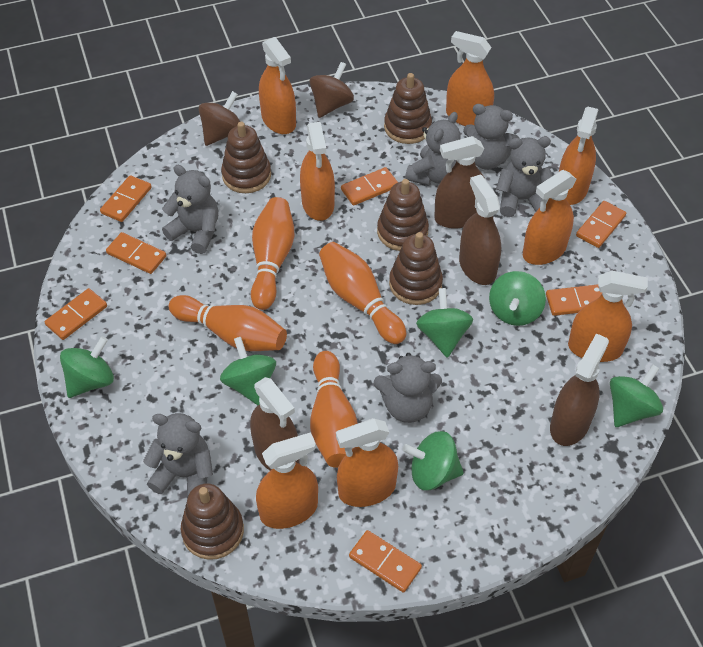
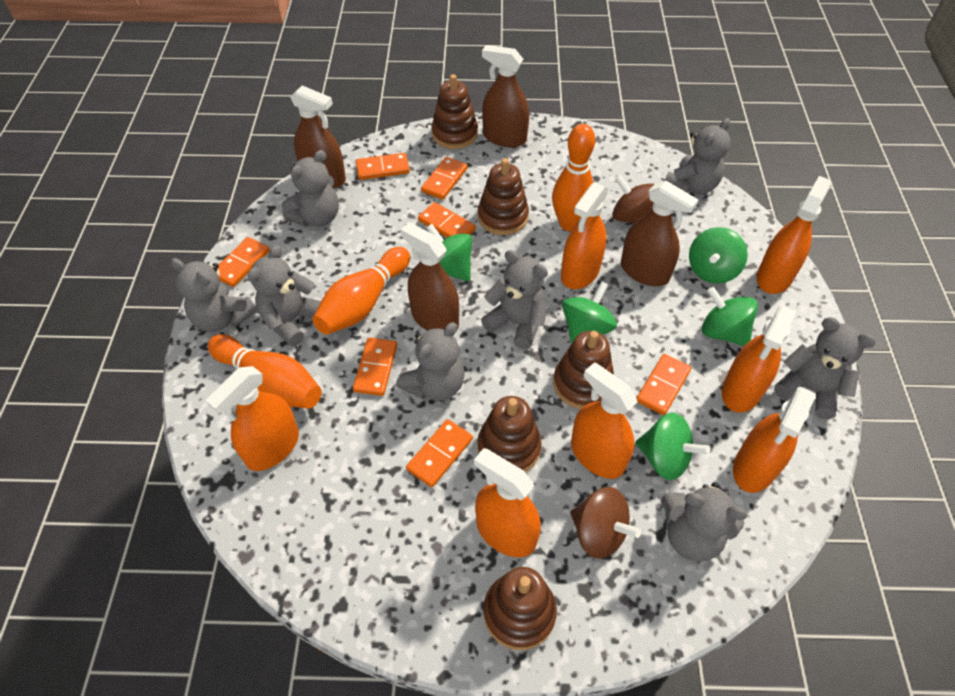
green spinning top: 6 -> 5
grey teddy bear: 6 -> 8
orange bowling pin: 4 -> 3
orange spray bottle: 8 -> 7

